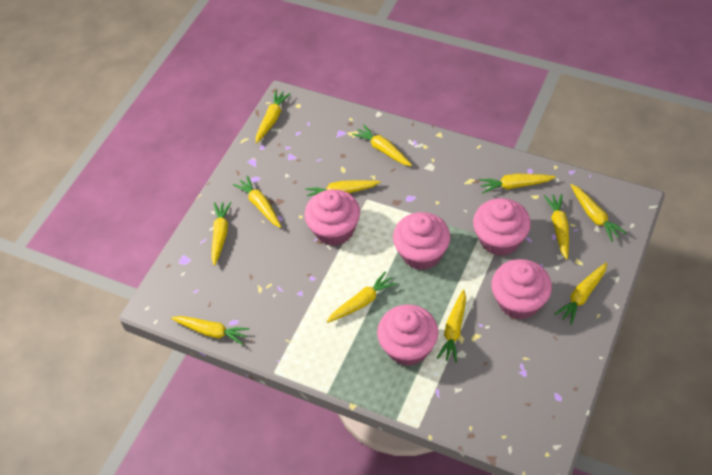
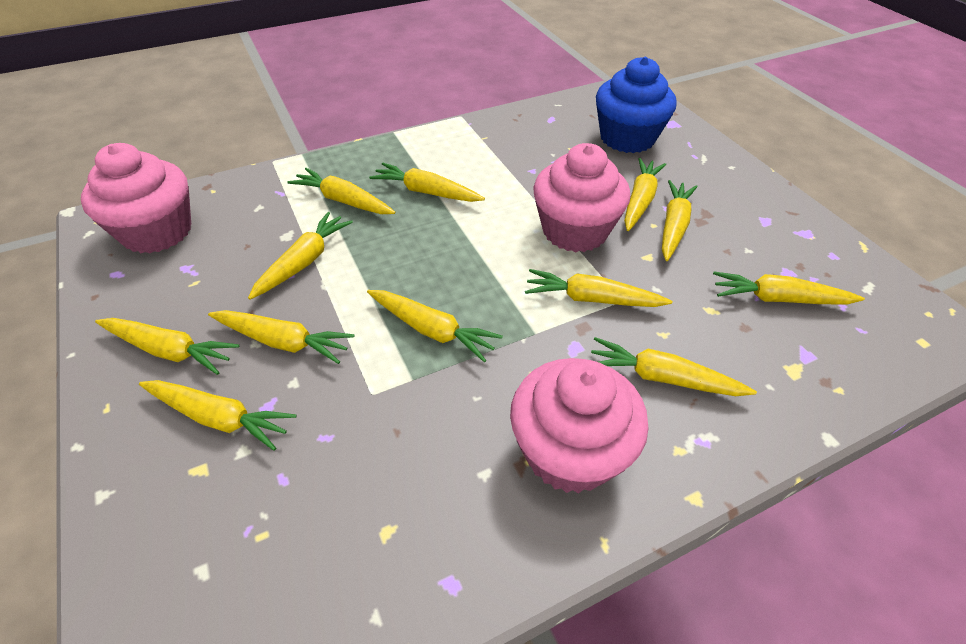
blue cupcake: 0 -> 1
pink cupcake: 5 -> 3

